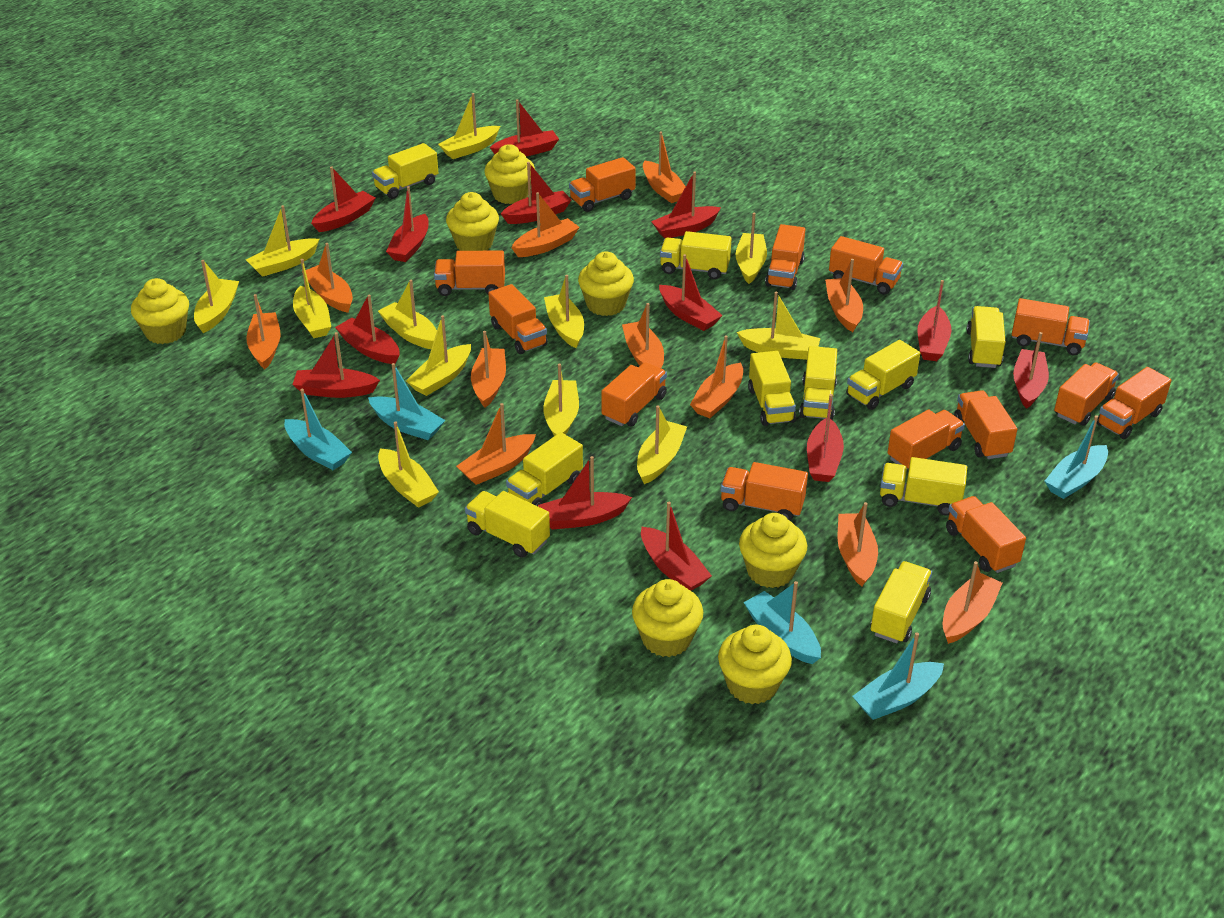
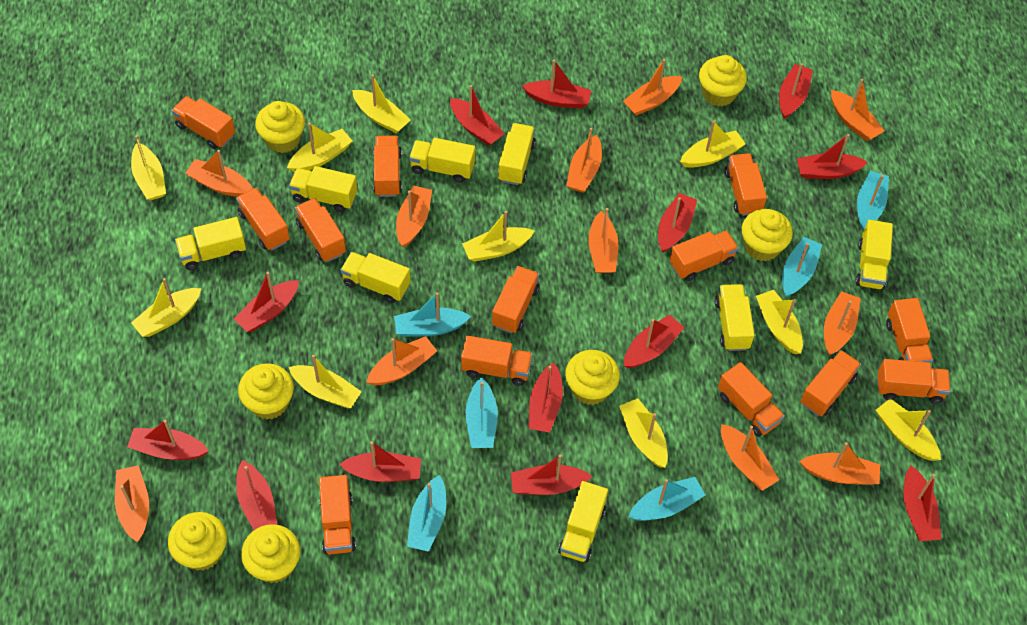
turquoise boat: 5 -> 6
yellow boat: 12 -> 10
yellow truck: 10 -> 8

